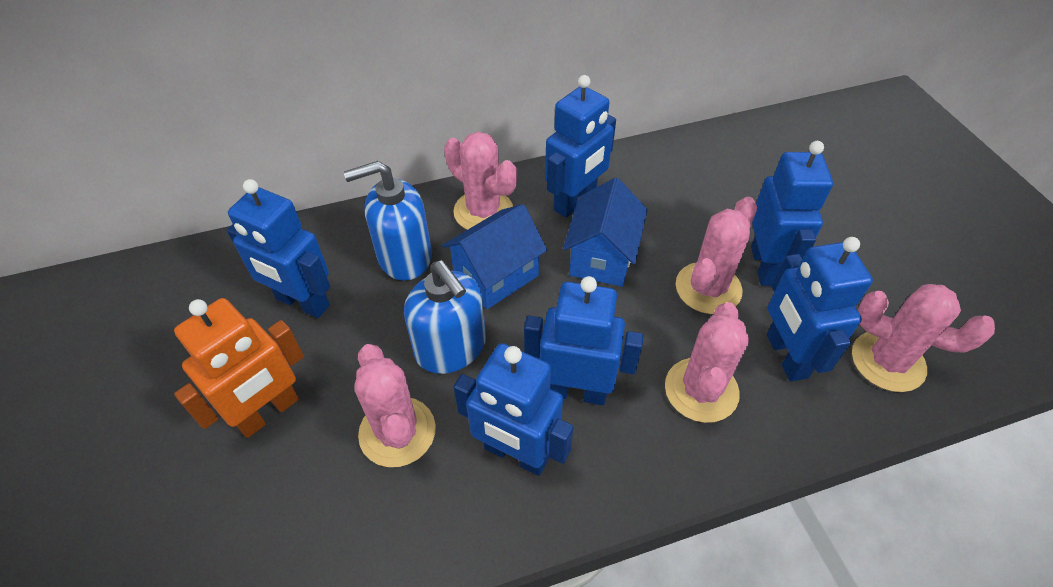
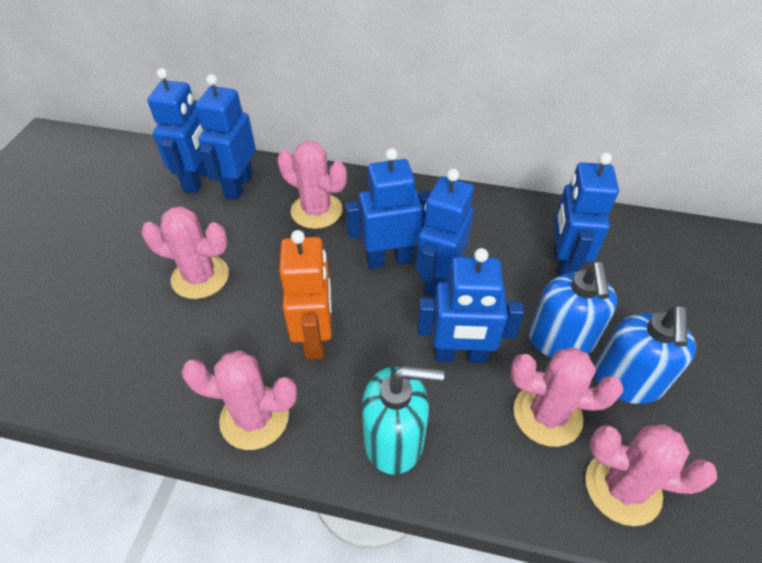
blue house: 2 -> 0
turquoise soap dispenser: 0 -> 1

